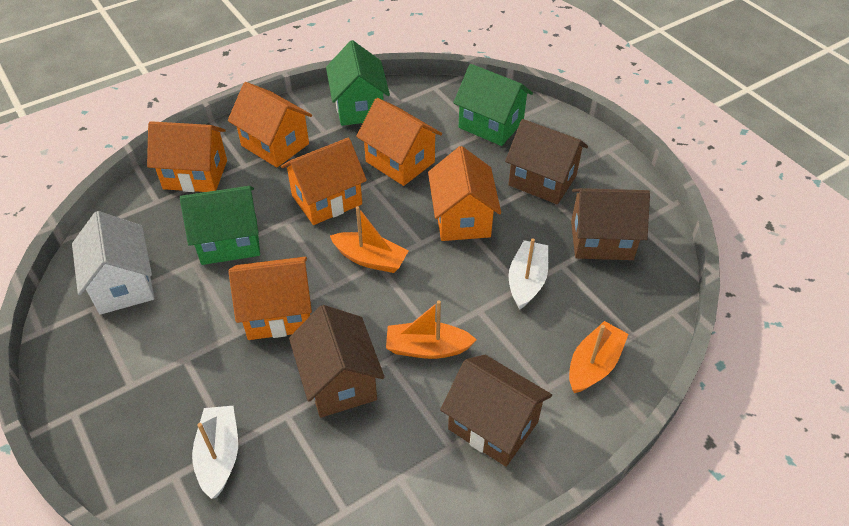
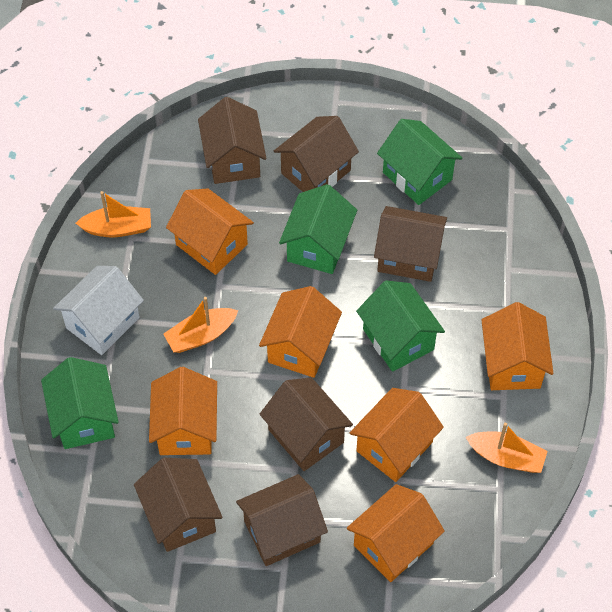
brown house: 4 -> 6
green house: 3 -> 4
white boat: 2 -> 0

